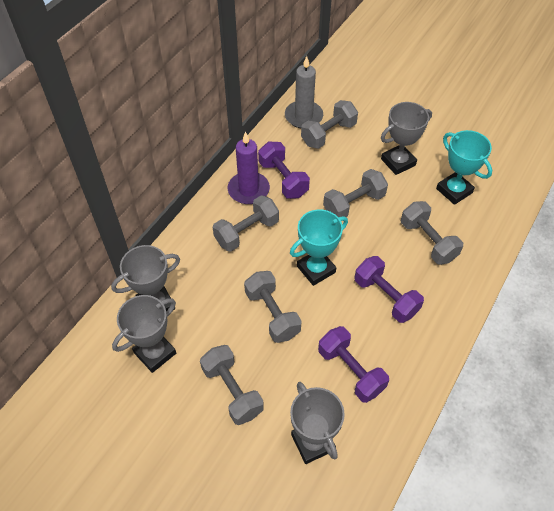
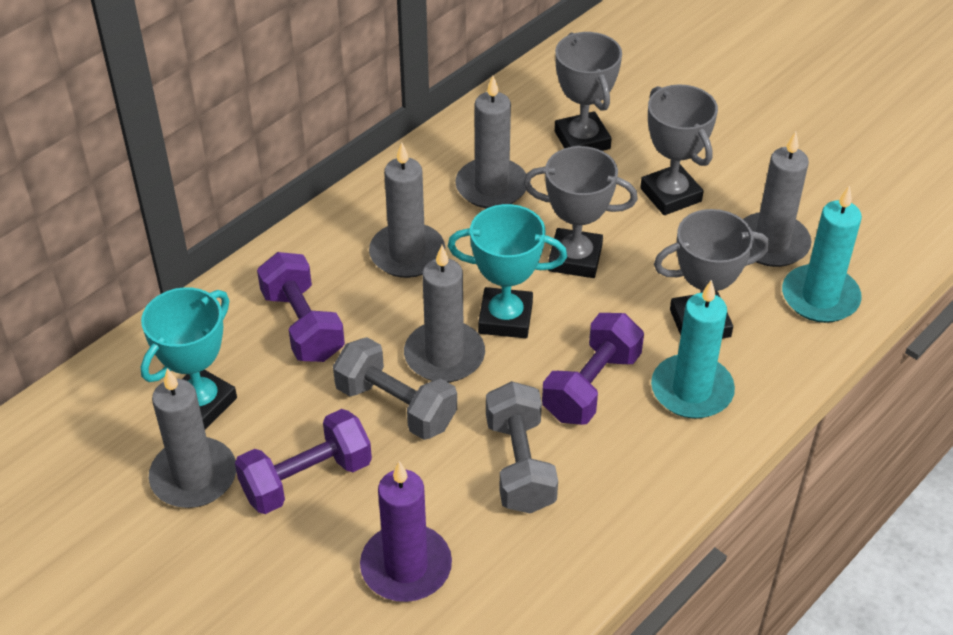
grey candle: 1 -> 5
grey dumbbell: 6 -> 2
turquoise candle: 0 -> 2

